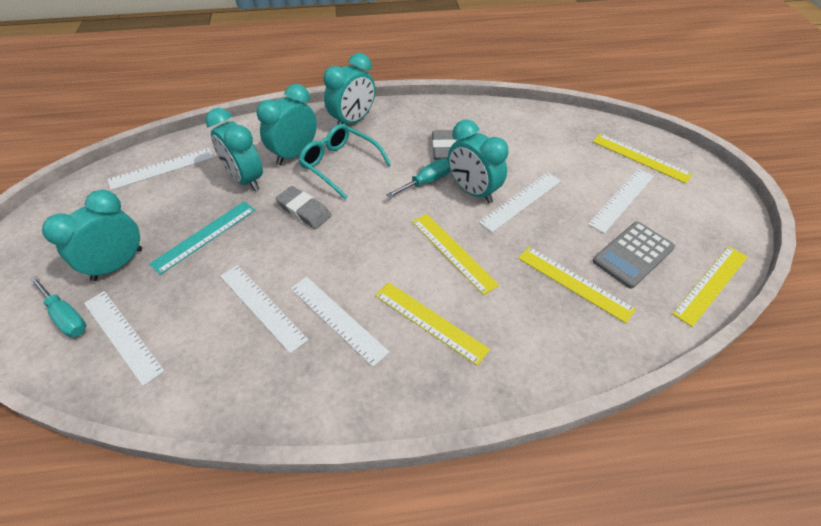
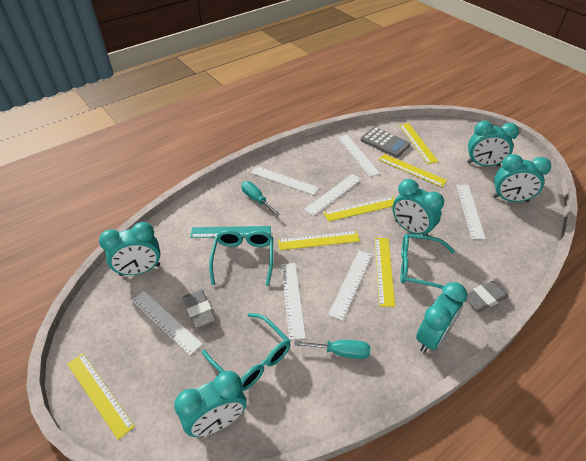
turquoise clock: 5 -> 6
turquoise glasses: 1 -> 3
white ruler: 6 -> 7
yellow ruler: 5 -> 6

